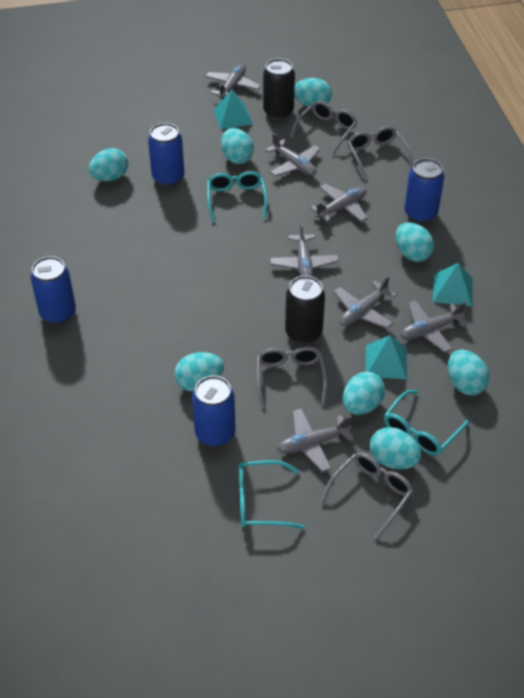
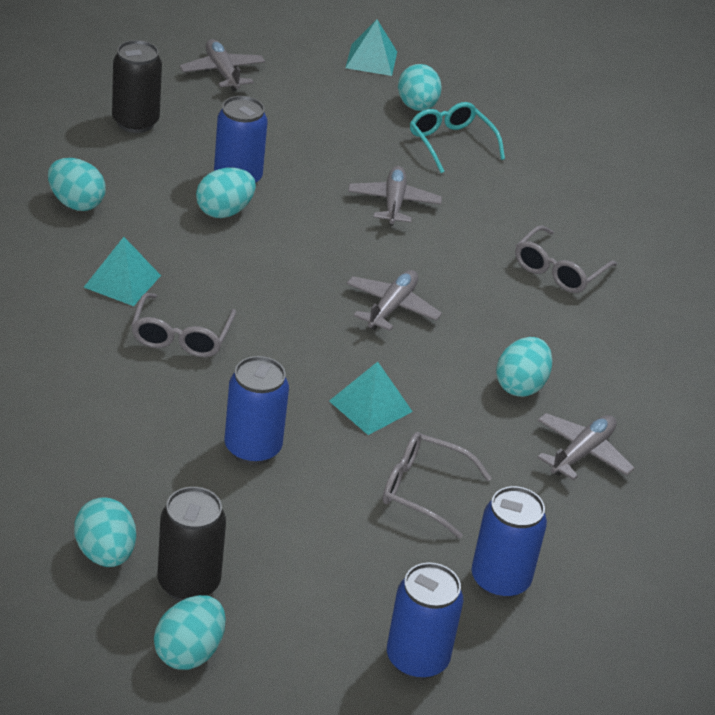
grey glasses: 4 -> 3
grey plane: 7 -> 4
turquoise egg: 8 -> 6
turquoise glasses: 3 -> 1

